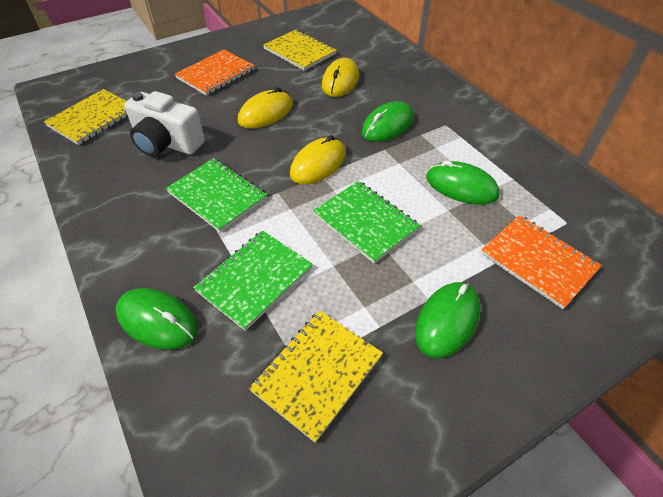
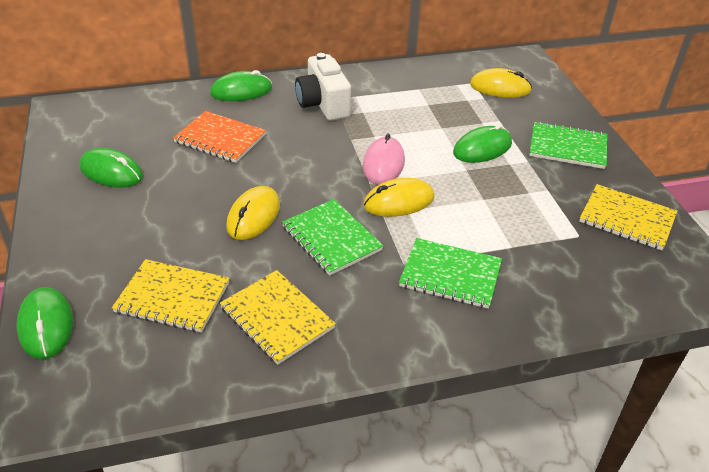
orange notebook: 2 -> 1
pink mouse: 0 -> 1

